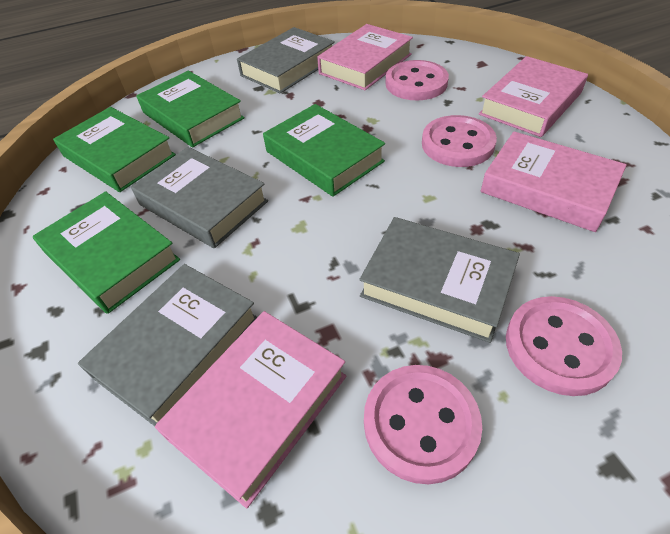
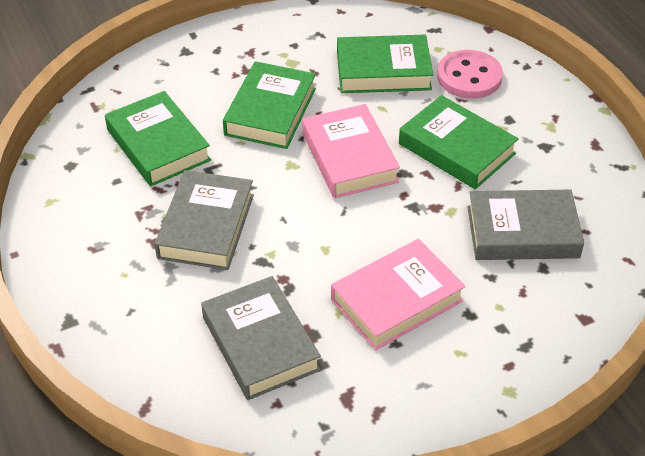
grey book: 4 -> 3
pink book: 4 -> 2
pink button: 4 -> 1

